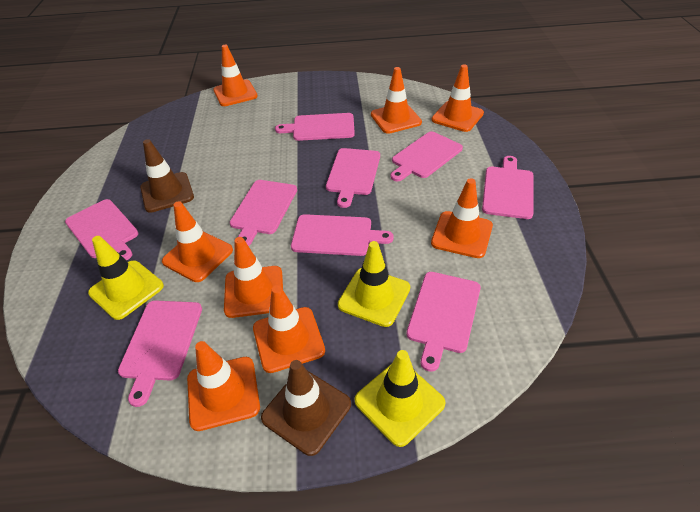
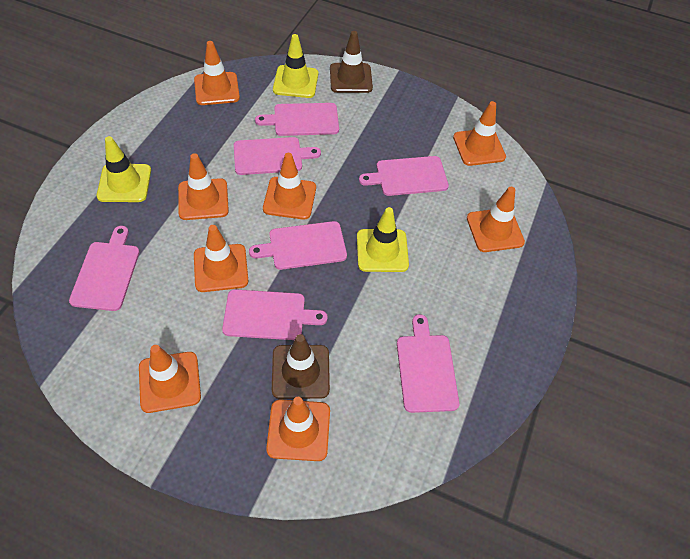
pink cutting board: 9 -> 7

